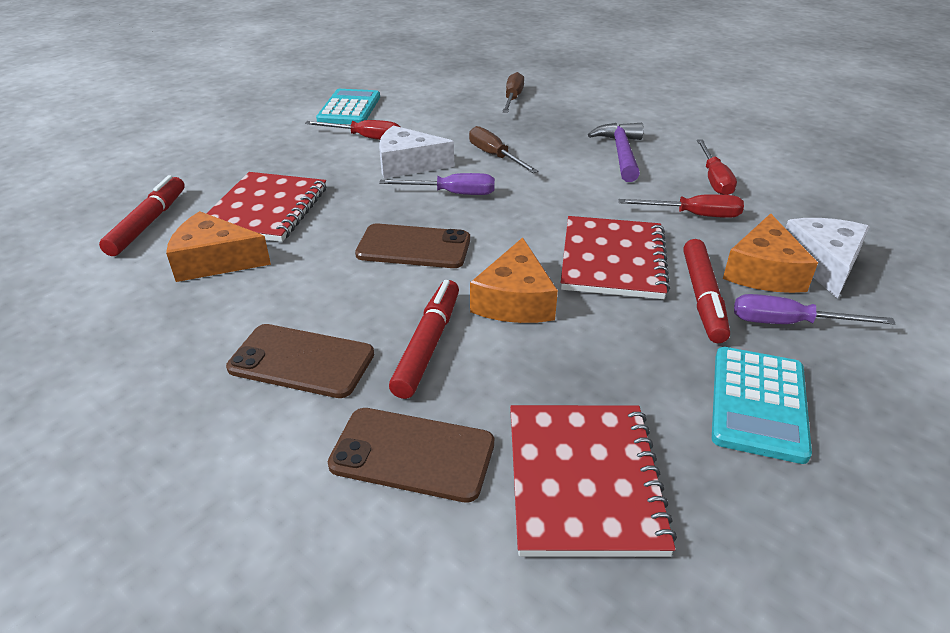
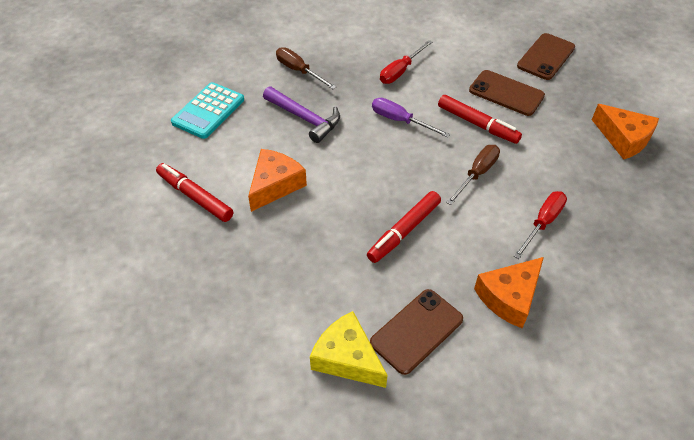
purple screwdriver: 2 -> 1
red notebook: 3 -> 0
red screwdriver: 3 -> 2
turquoise calculator: 2 -> 1
white cheese: 2 -> 0
yellow cheese: 0 -> 1

